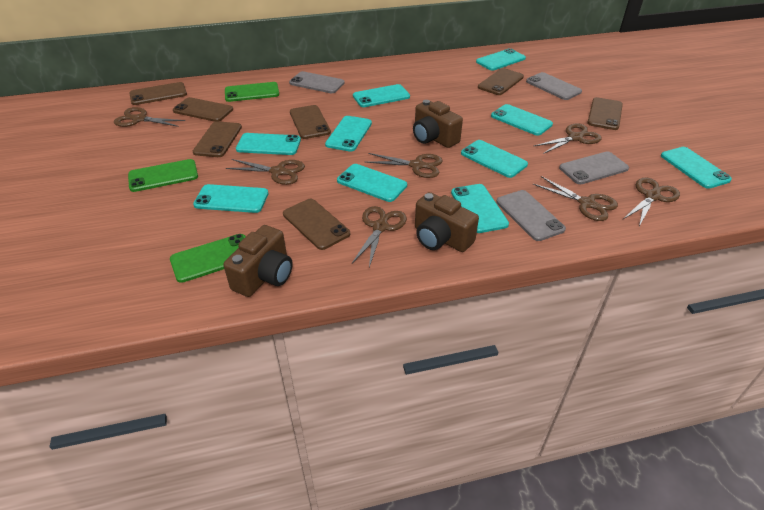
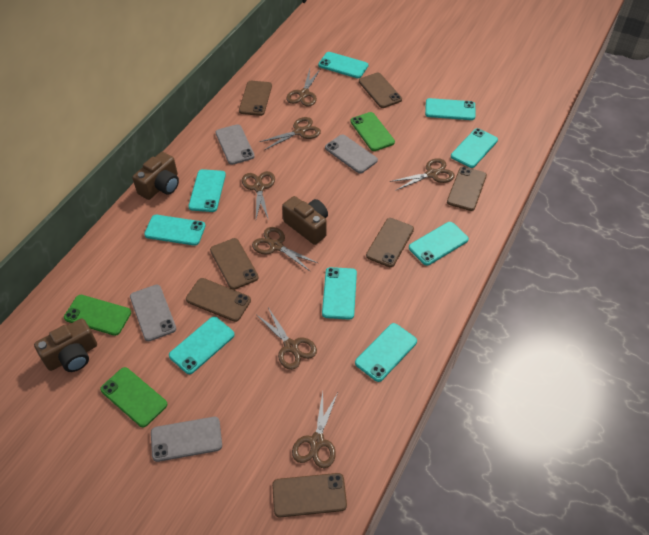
turquoise phone: 10 -> 9

